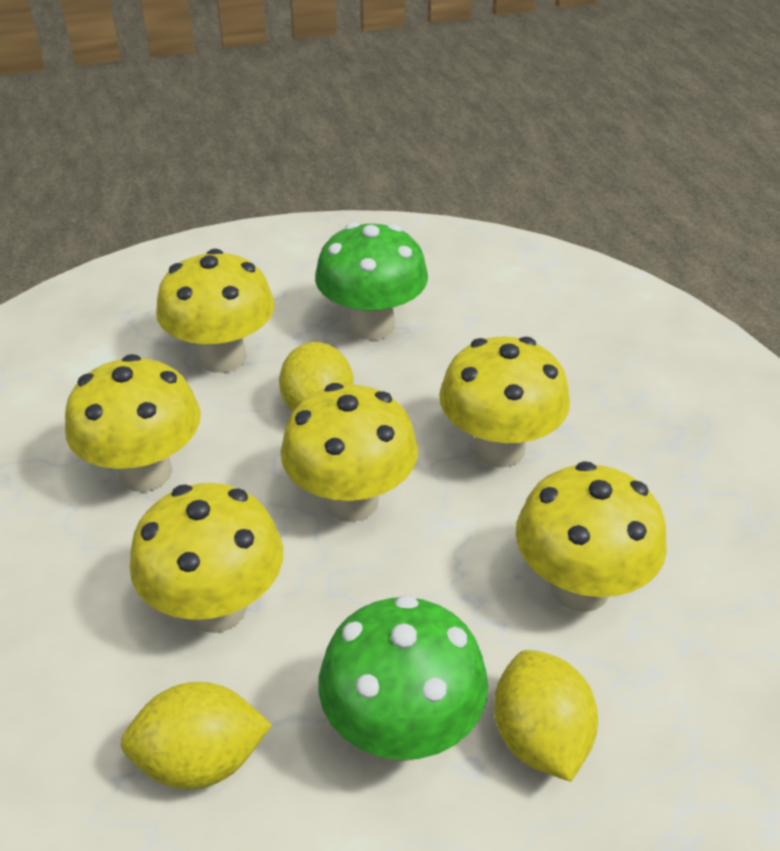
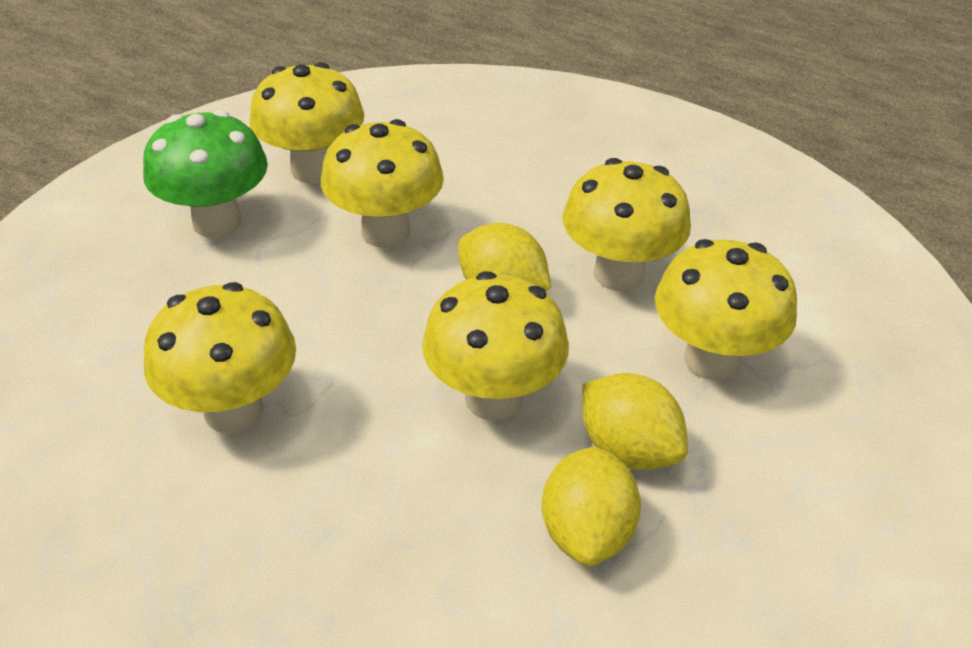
green mushroom: 2 -> 1

